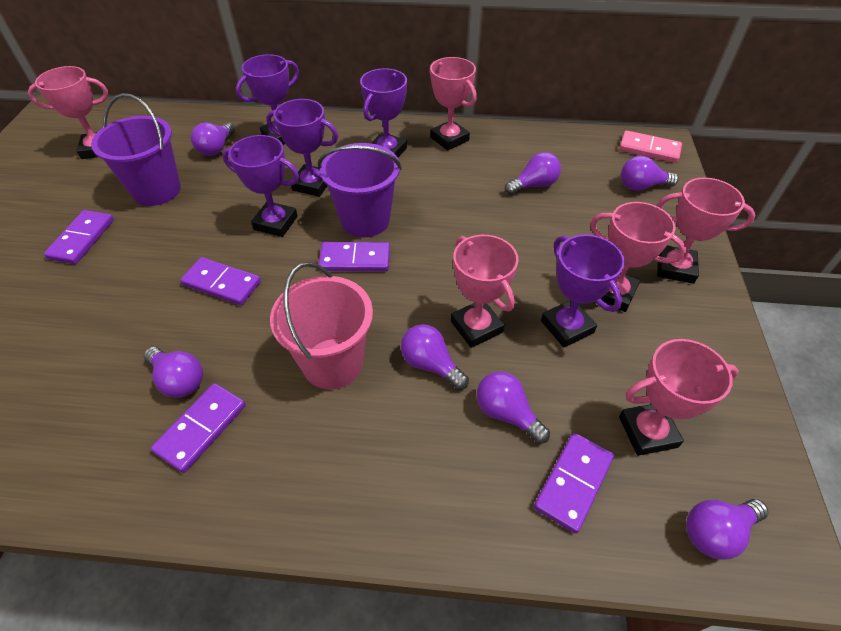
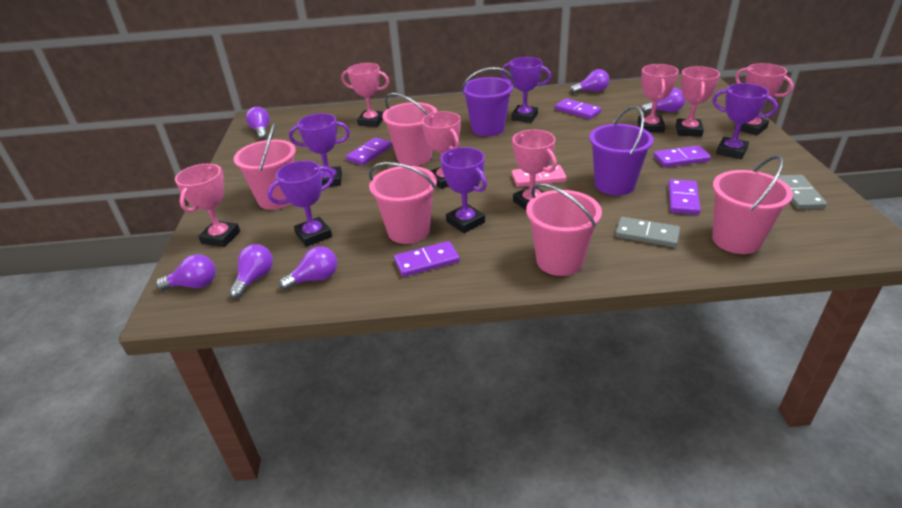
grey domino: 0 -> 2
pink bucket: 1 -> 5
pink trophy: 6 -> 7
purple light bulb: 7 -> 6

